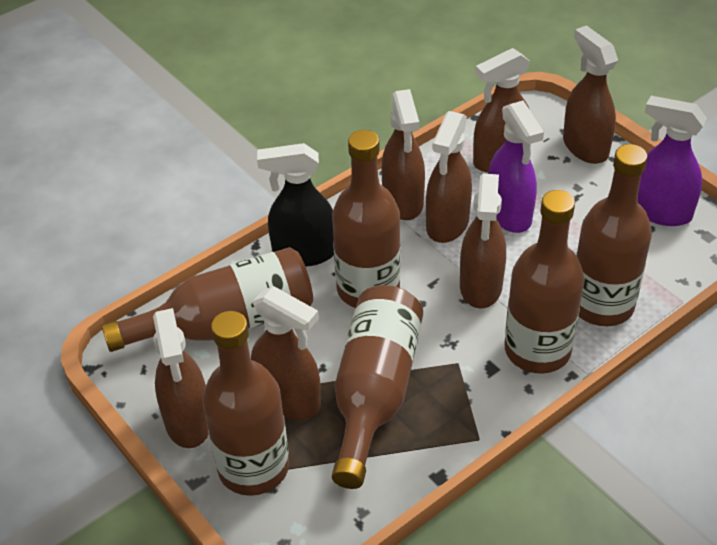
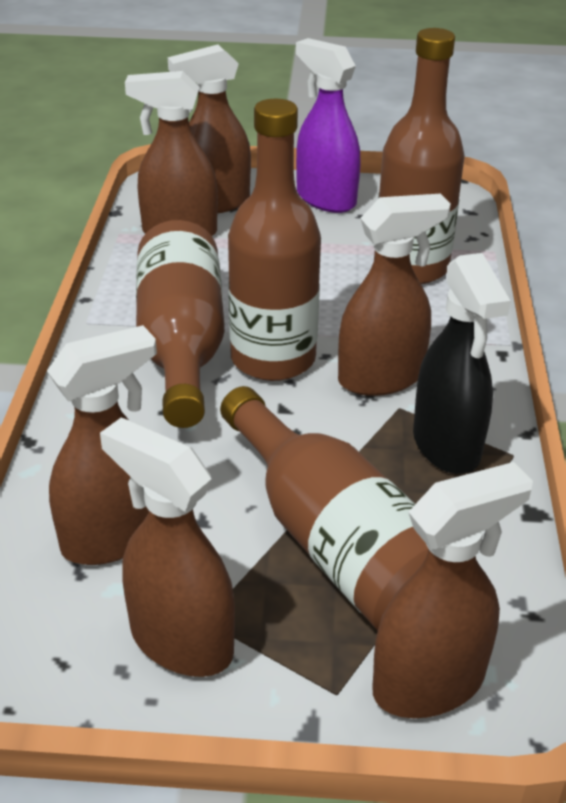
brown bottle: 6 -> 4
brown spray bottle: 7 -> 6
purple spray bottle: 2 -> 1

